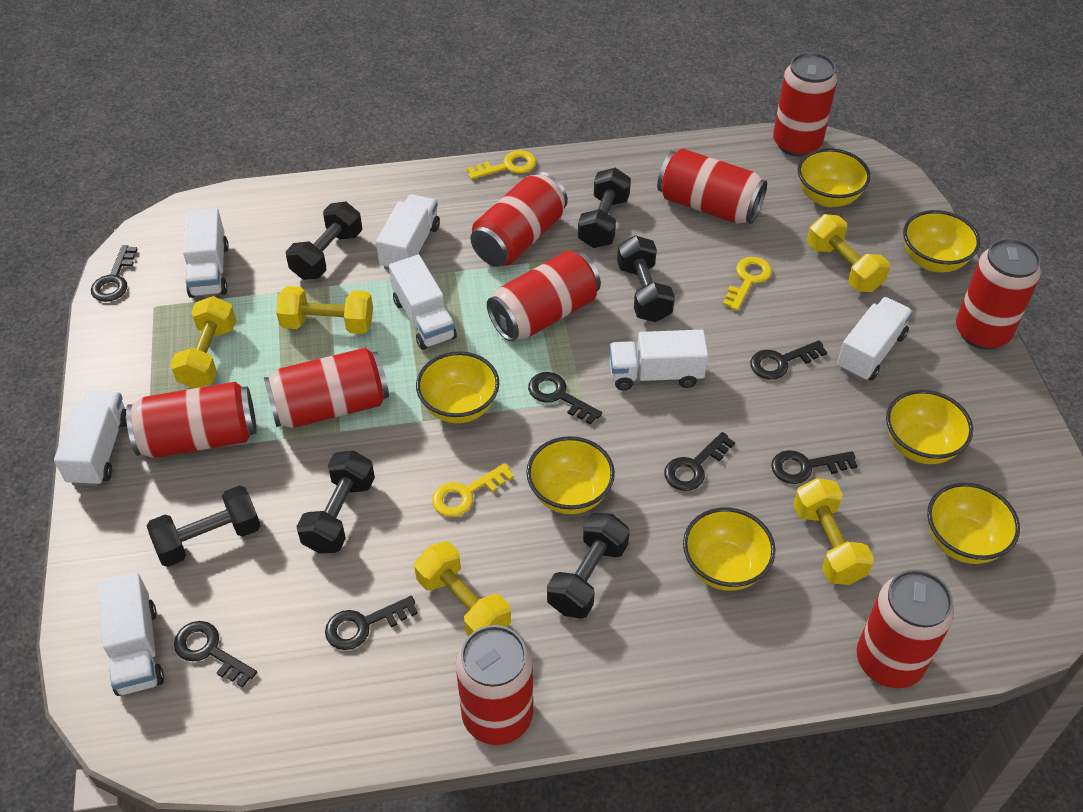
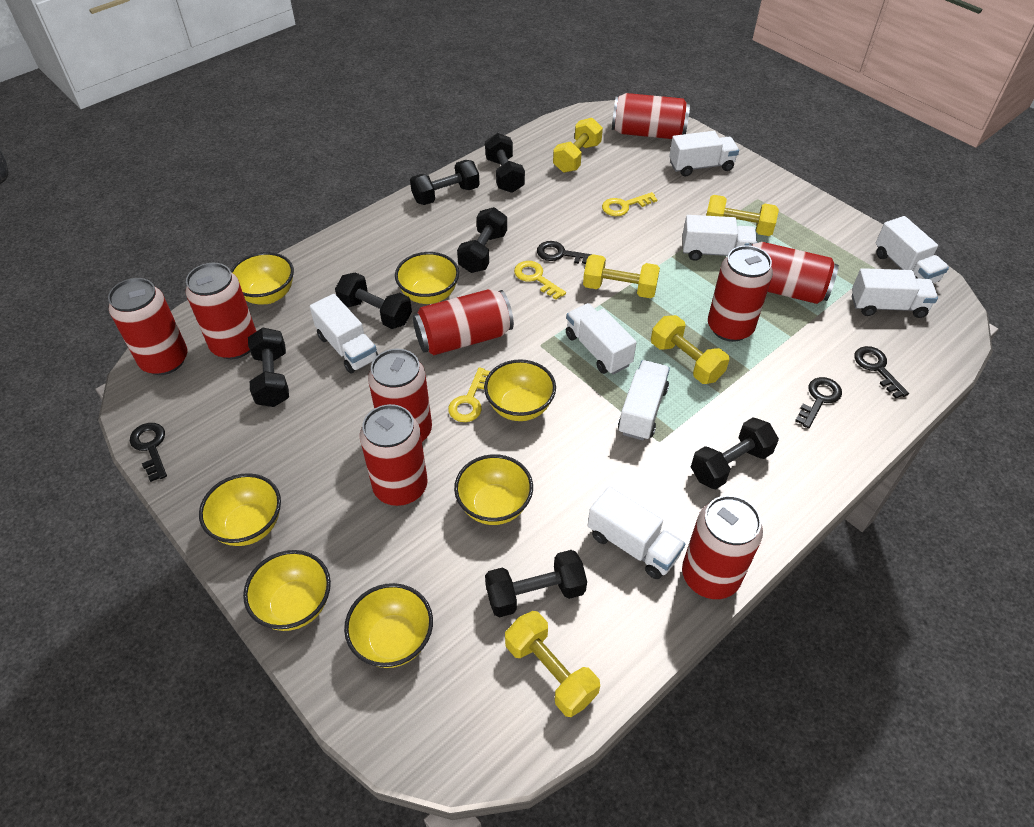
black dumbbell: 6 -> 7
black key: 7 -> 4
white truck: 7 -> 8

